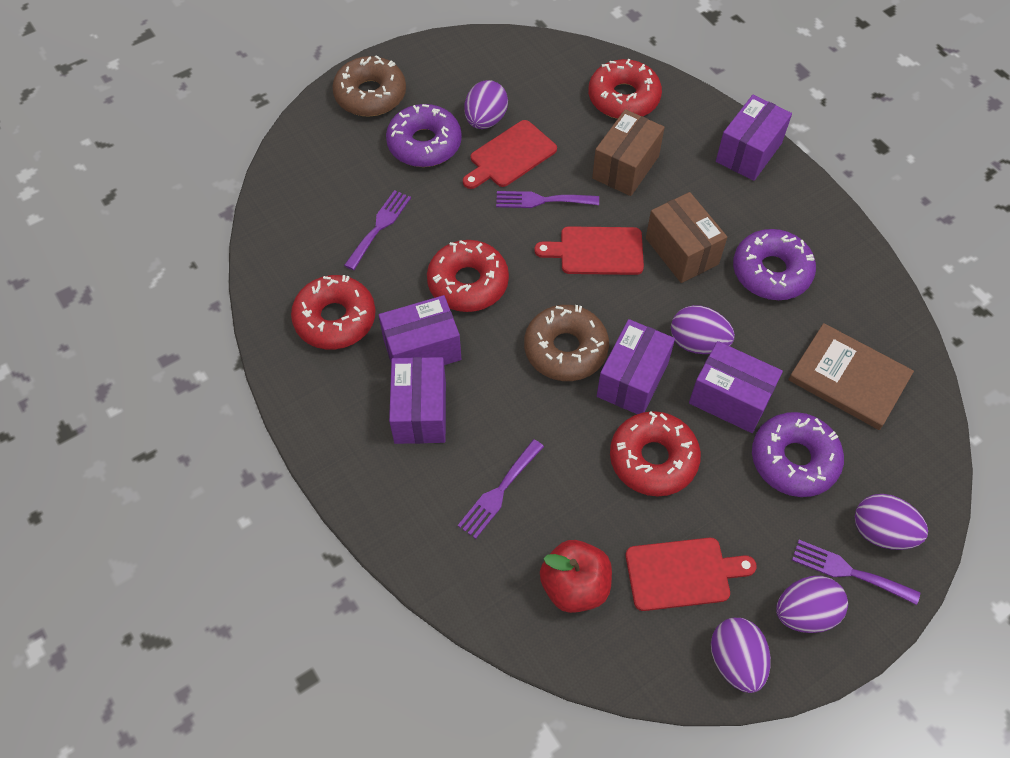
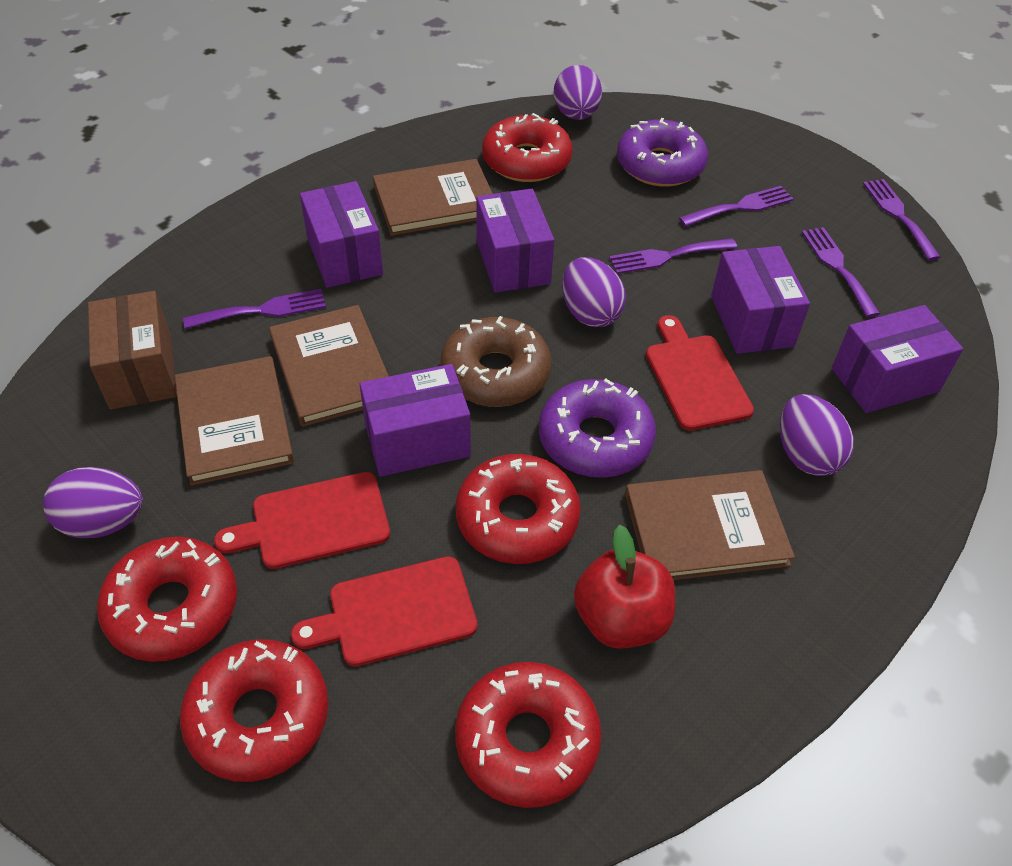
brown book: 1 -> 4
brown box: 2 -> 1
brown donut: 2 -> 1
purple donut: 3 -> 2
purple egg: 5 -> 4
purple fork: 4 -> 5
red donut: 4 -> 5

